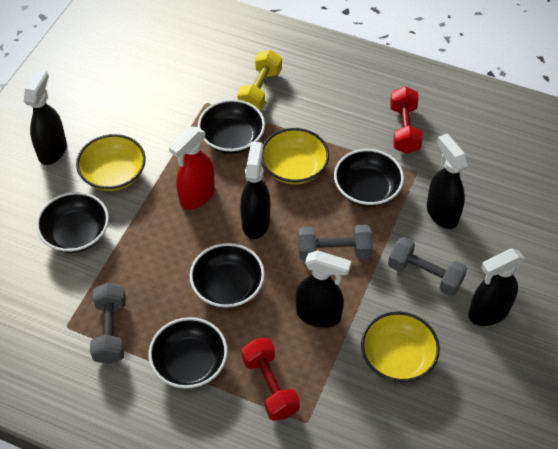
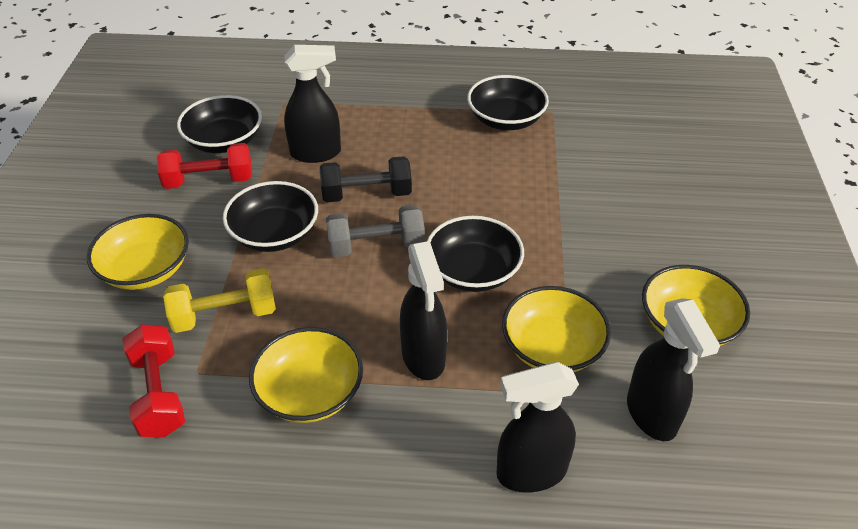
black bowl: 5 -> 4
black dumbbell: 0 -> 1
black spray bottle: 5 -> 4
grey dumbbell: 3 -> 1
red spray bottle: 1 -> 0
yellow bowl: 3 -> 4

